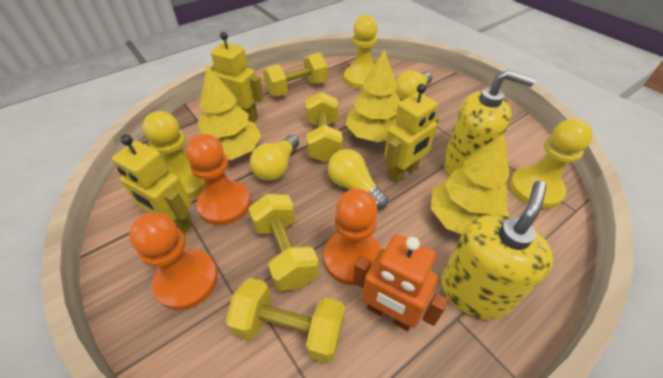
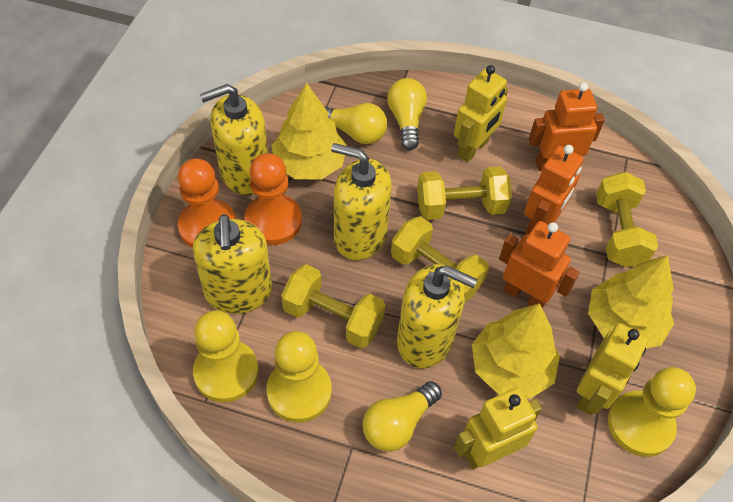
orange pawn: 3 -> 2
orange robot: 1 -> 3
yellow soap dispenser: 2 -> 4

